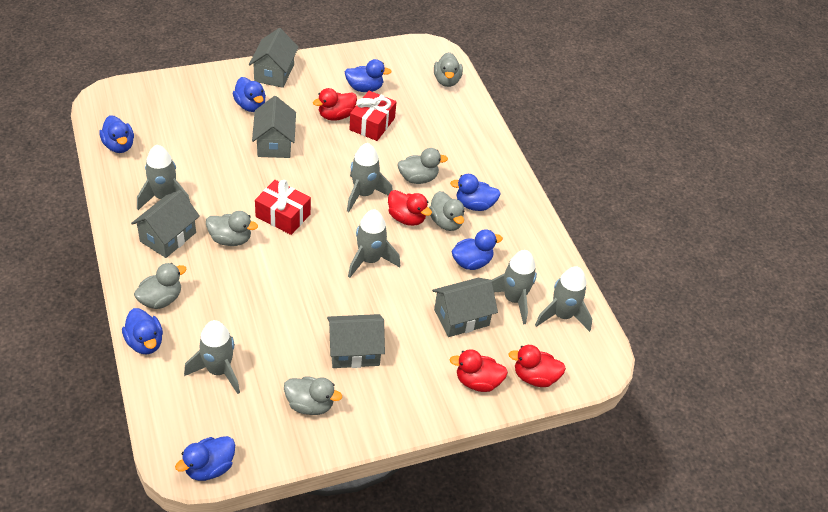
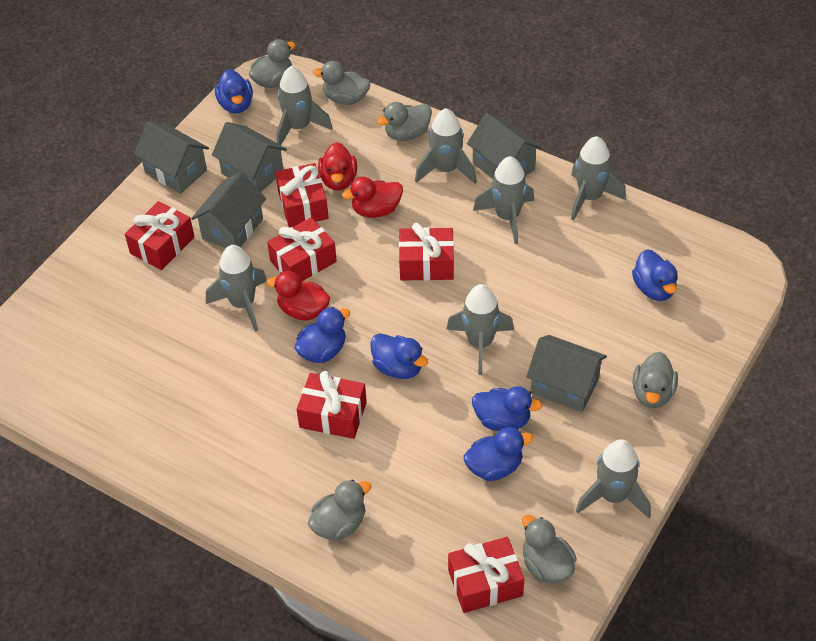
blue duck: 7 -> 6
grey rocket: 6 -> 7
red duck: 4 -> 3
red gift: 2 -> 6

